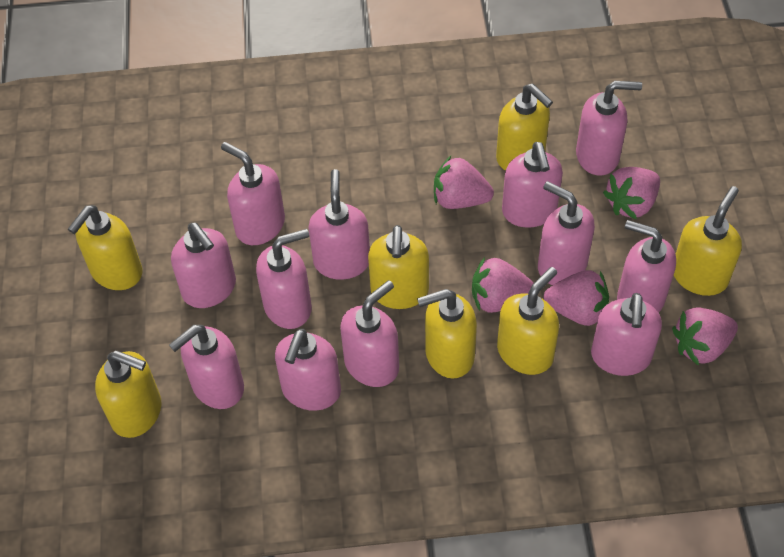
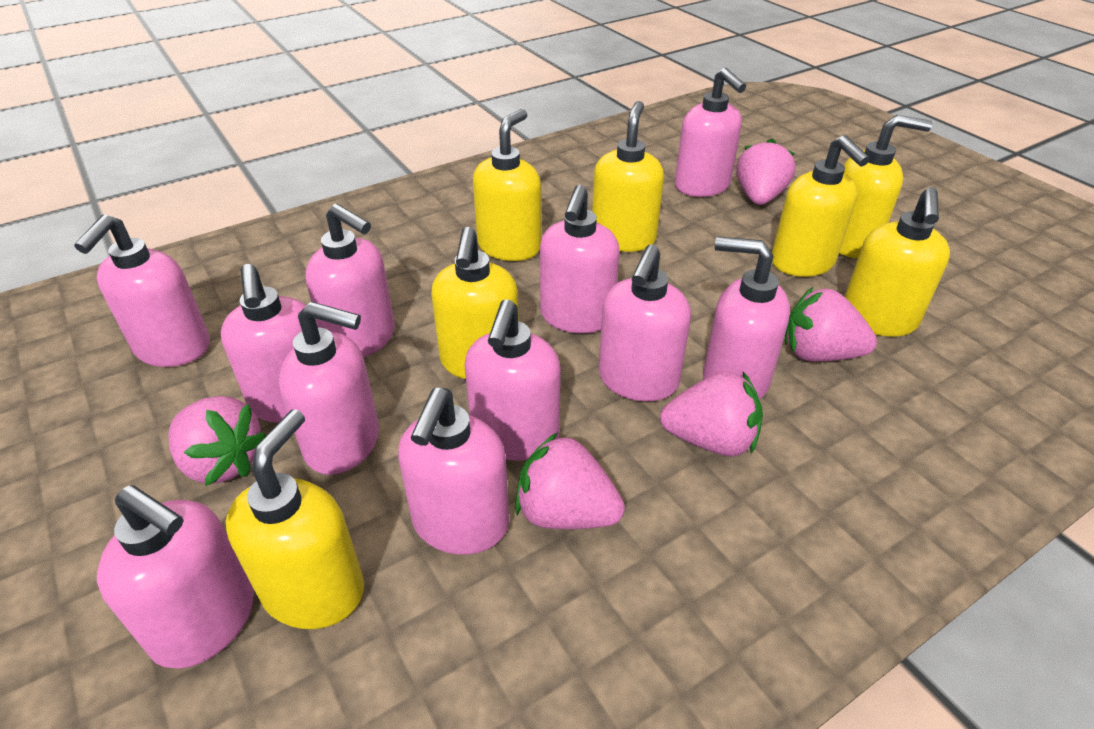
pink soap dispenser: 12 -> 11

